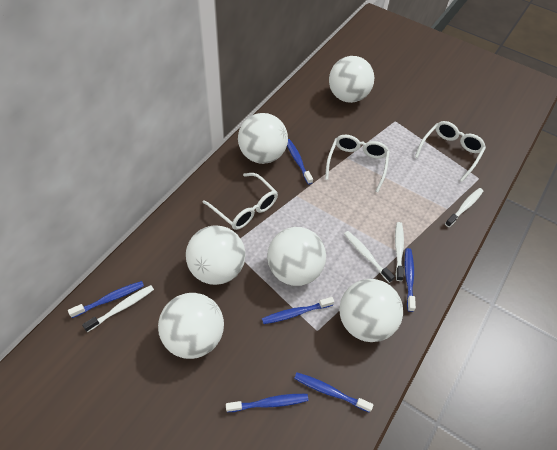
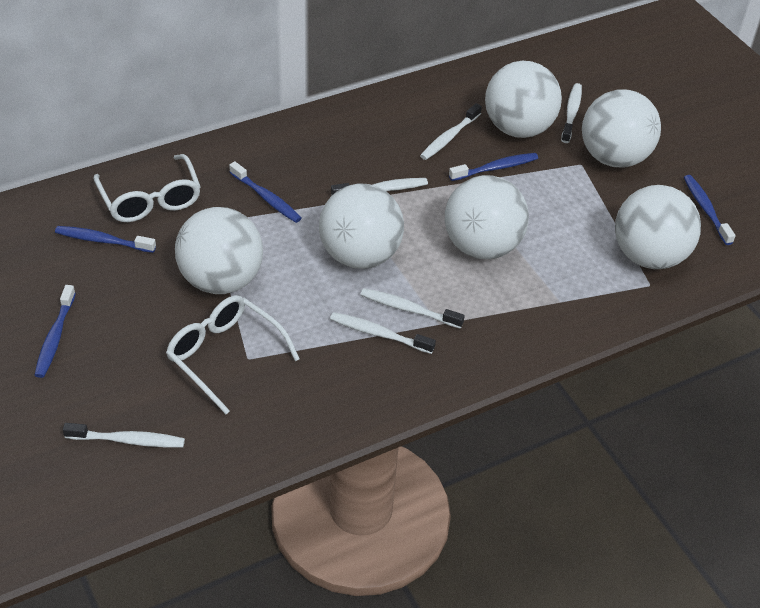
blue toothbrush: 6 -> 5
white glasses: 3 -> 2
white toothbrush: 4 -> 6

